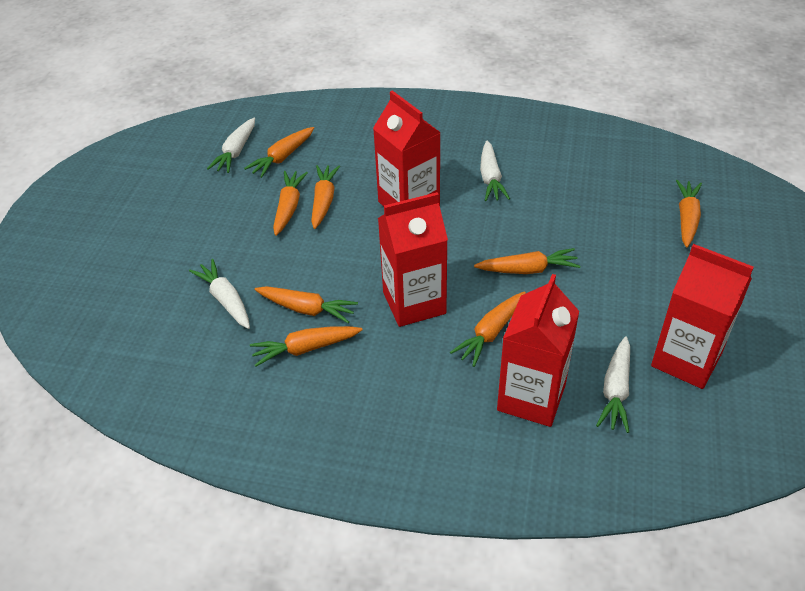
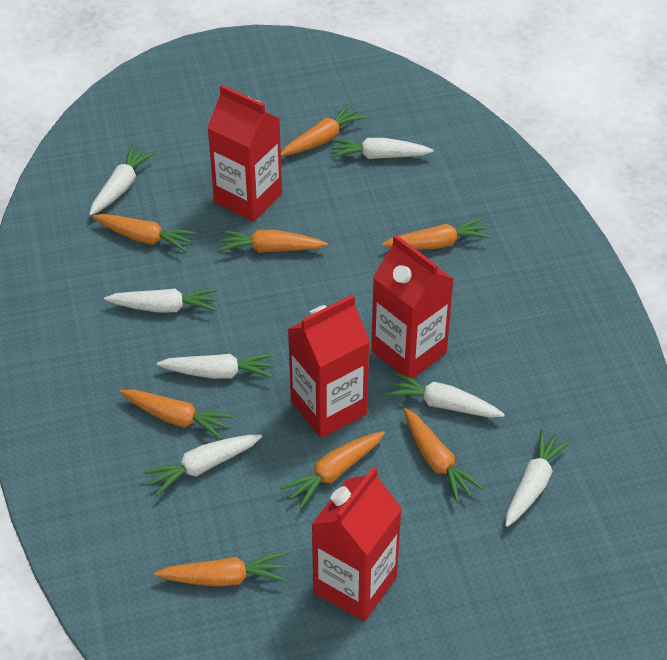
white carrot: 4 -> 7

